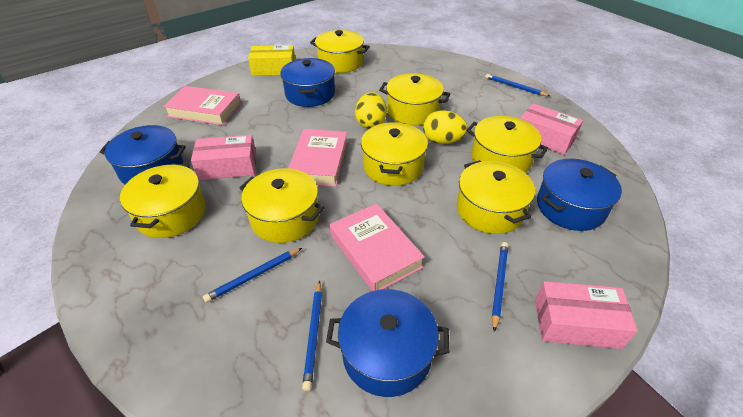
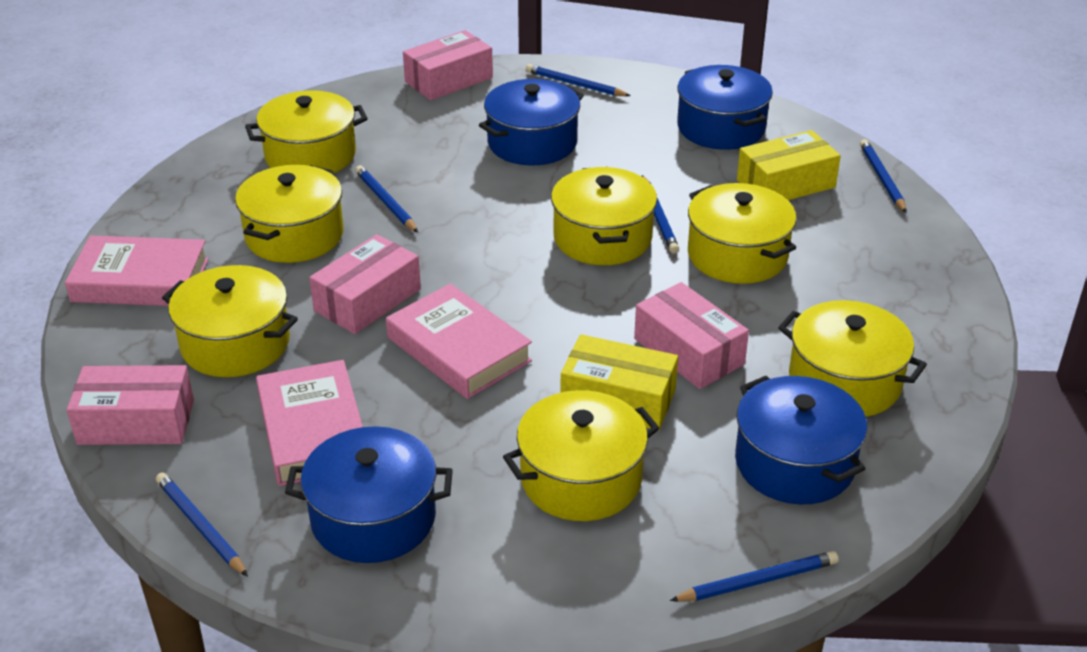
blue pencil: 4 -> 6
pink box: 3 -> 4
yellow box: 1 -> 2
yellow egg: 2 -> 0

